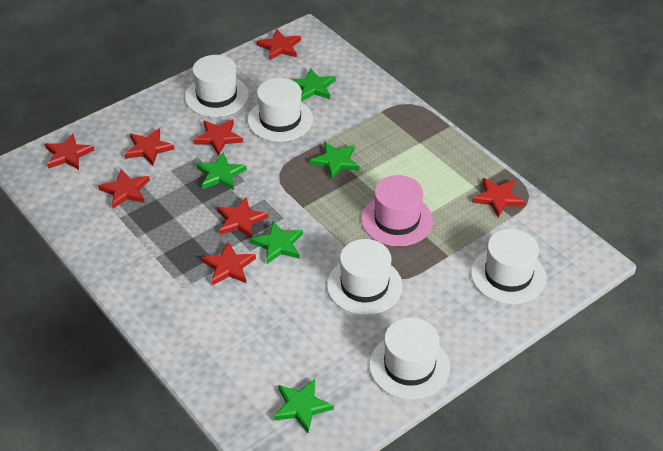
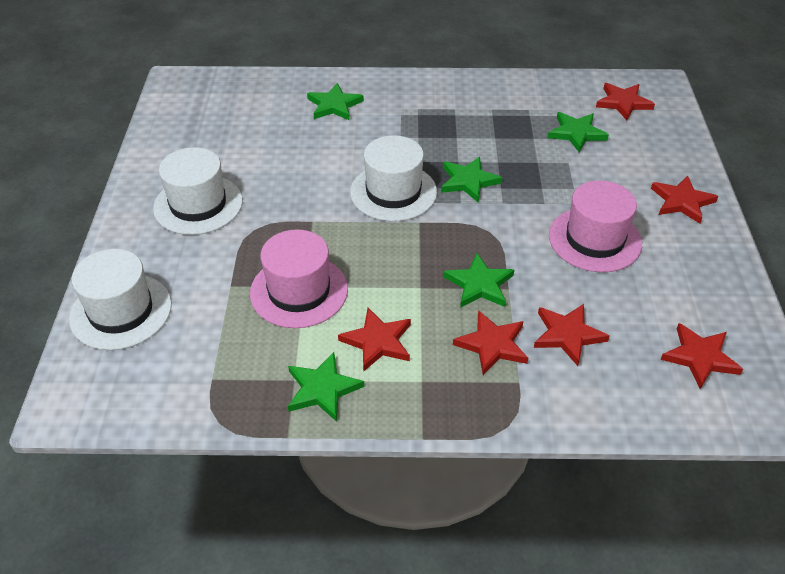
pink hat: 1 -> 2
red star: 8 -> 6
white hat: 5 -> 3

